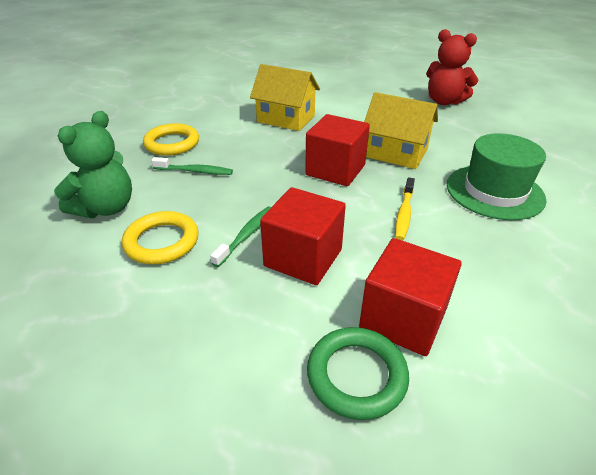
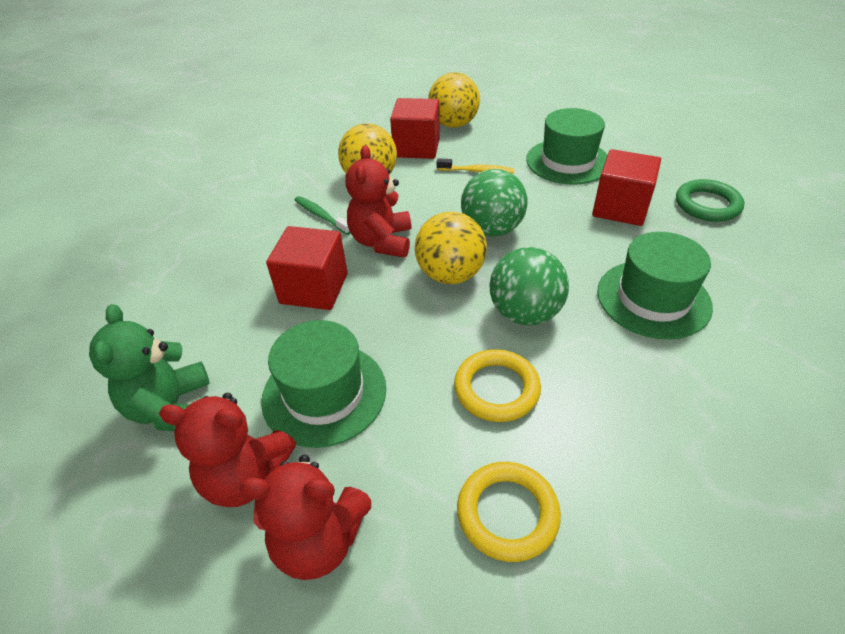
green ball: 0 -> 2
green hat: 1 -> 3
green toothbrush: 2 -> 1
red teddy bear: 1 -> 3
yellow ball: 0 -> 3
yellow house: 2 -> 0

